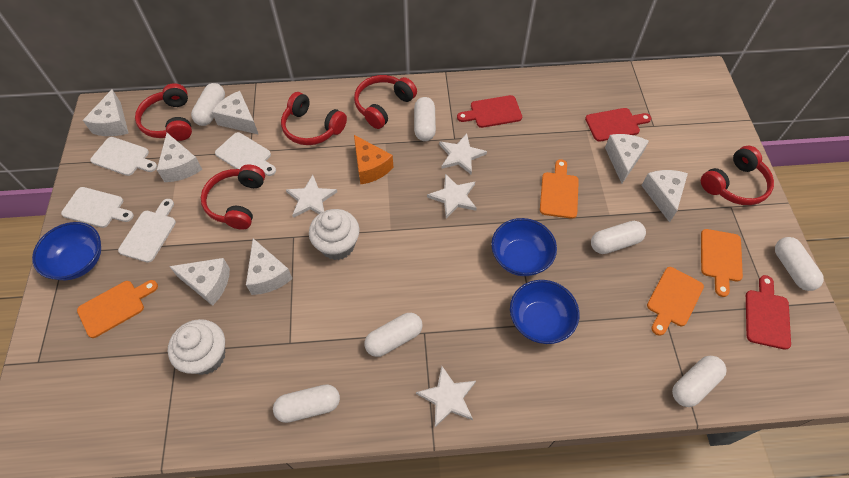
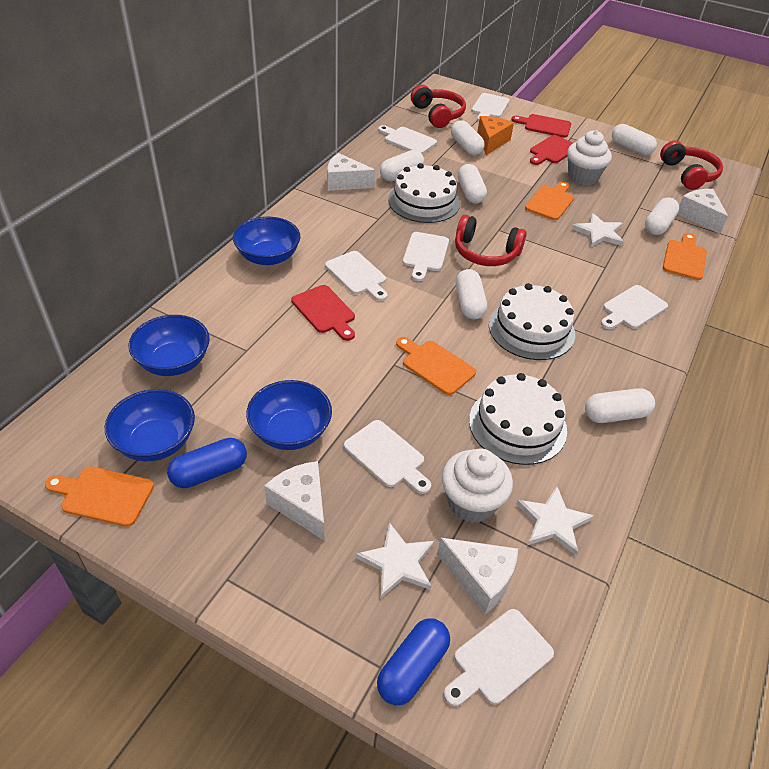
blue bowl: 3 -> 4
blue capsule: 0 -> 2
red headphones: 5 -> 3
white cake: 0 -> 3
white cheese: 7 -> 4
white cutting board: 4 -> 7
white star: 4 -> 3

